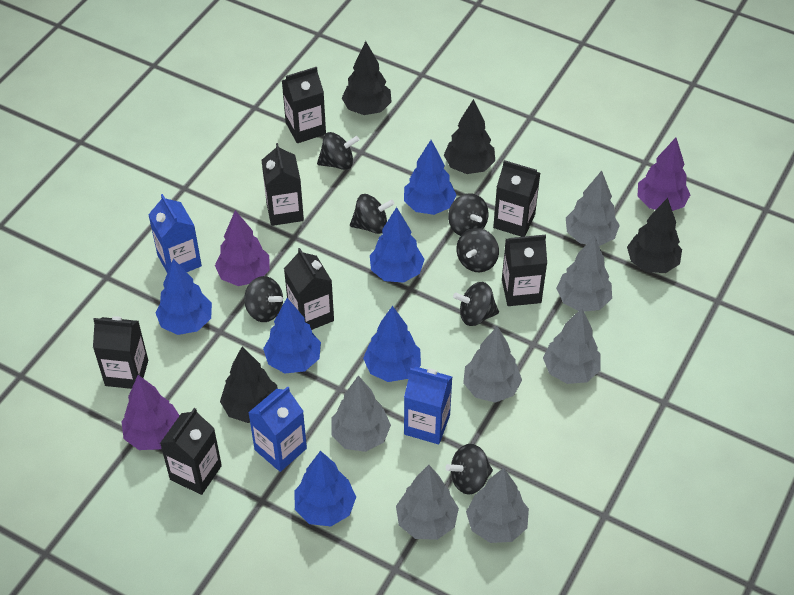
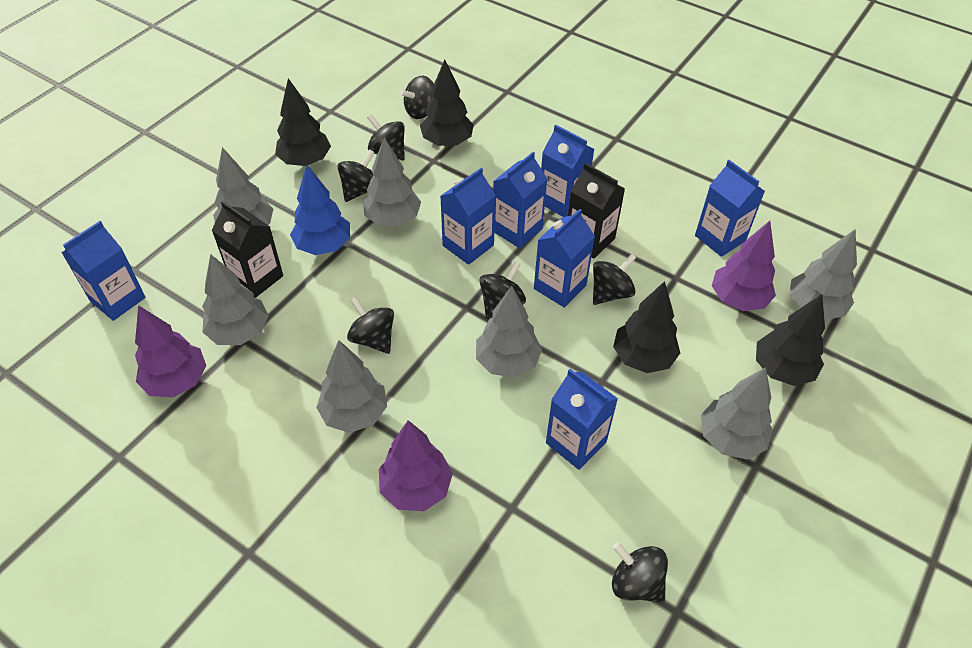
black carton: 7 -> 2
blue carton: 3 -> 7
blue tree: 6 -> 1

